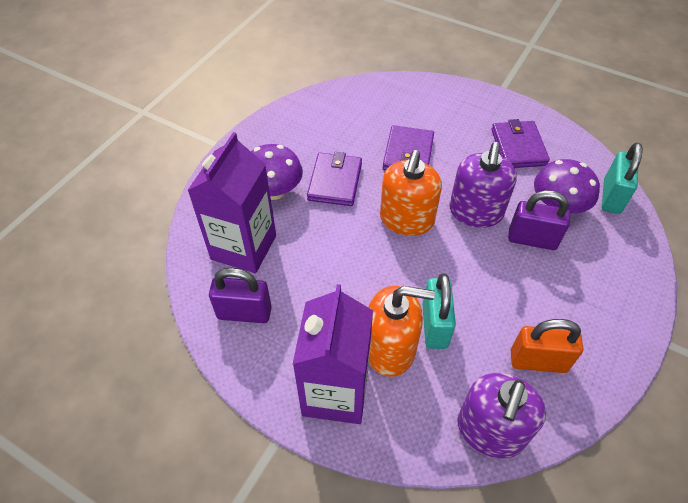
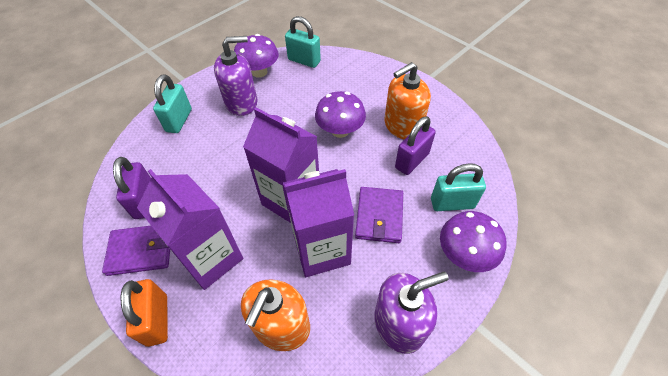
purple carton: 2 -> 3
purple mushroom: 2 -> 3
purple wallet: 3 -> 2
turquoise padlock: 2 -> 3

